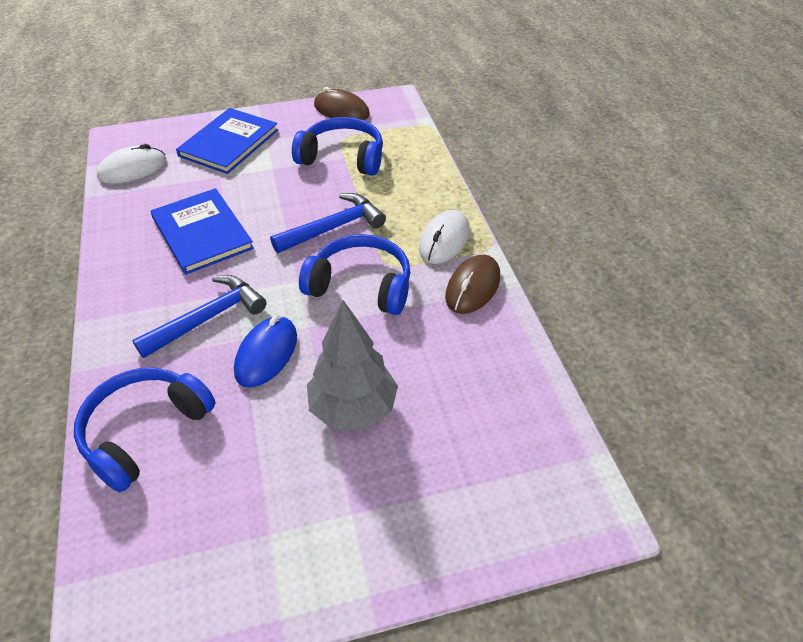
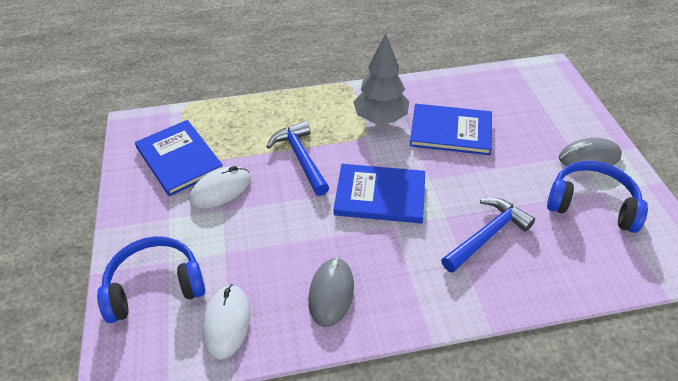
blue book: 2 -> 3
blue headphones: 3 -> 2
blue mouse: 1 -> 0
brown mouse: 2 -> 0
grey mouse: 0 -> 2

